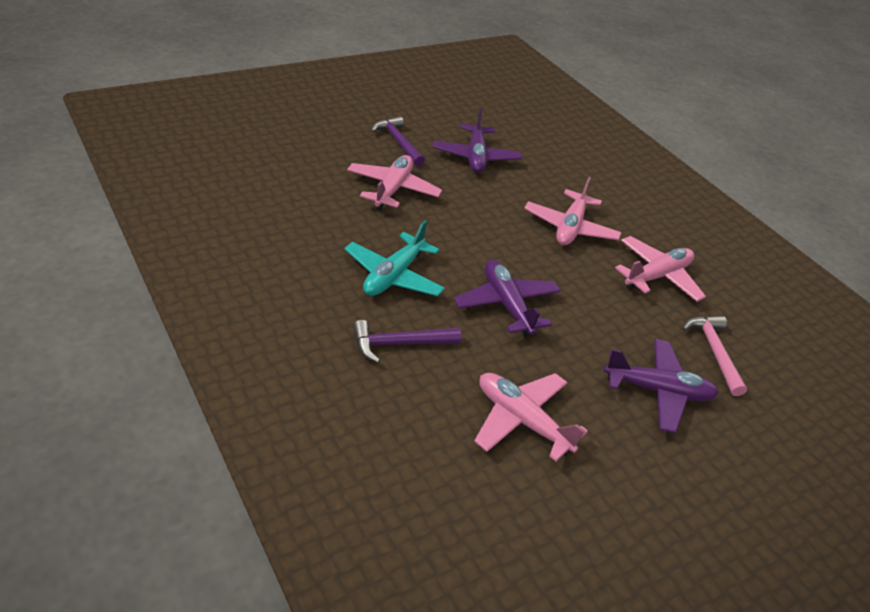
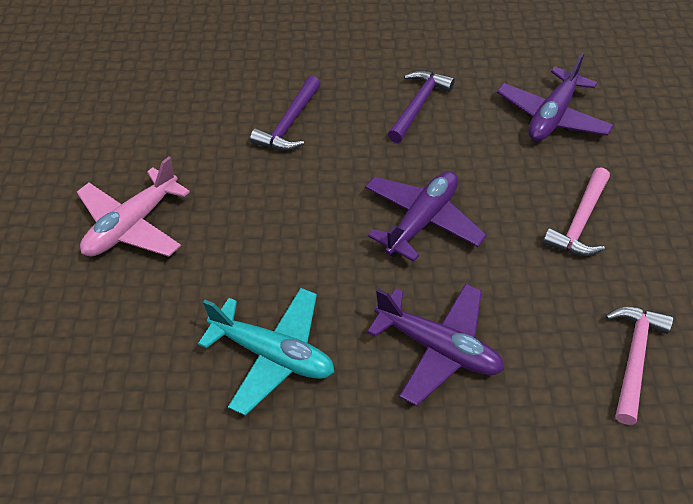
pink hammer: 1 -> 2
pink plane: 4 -> 1

